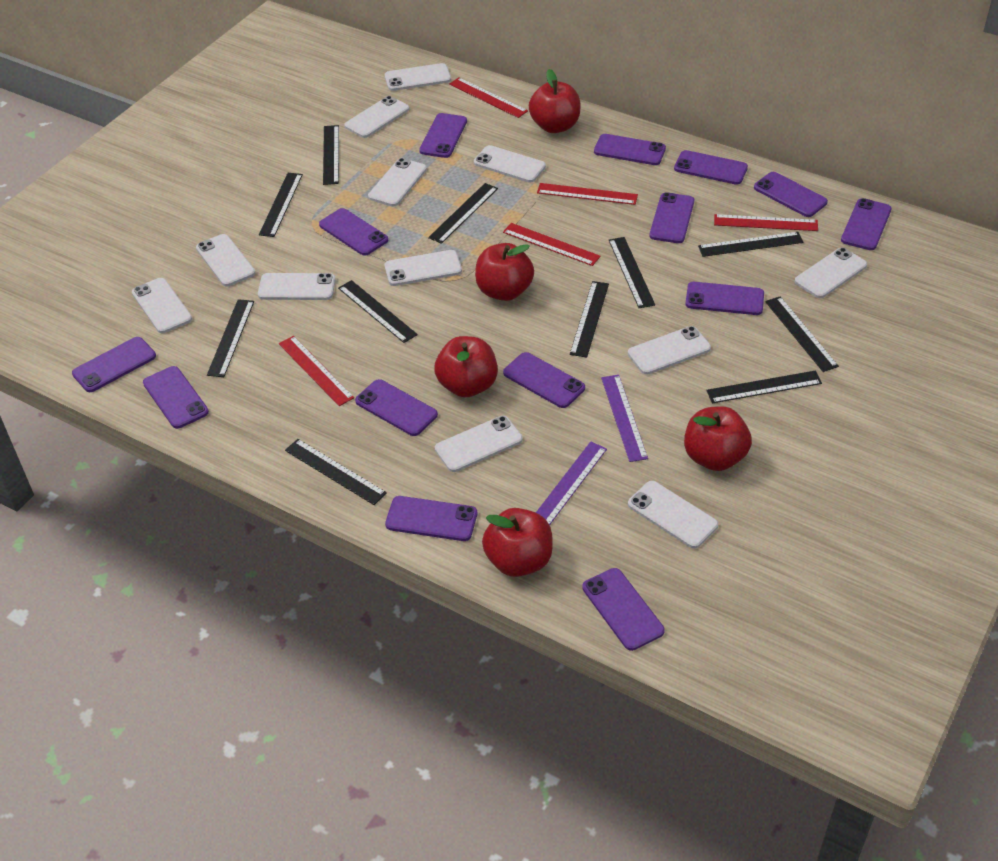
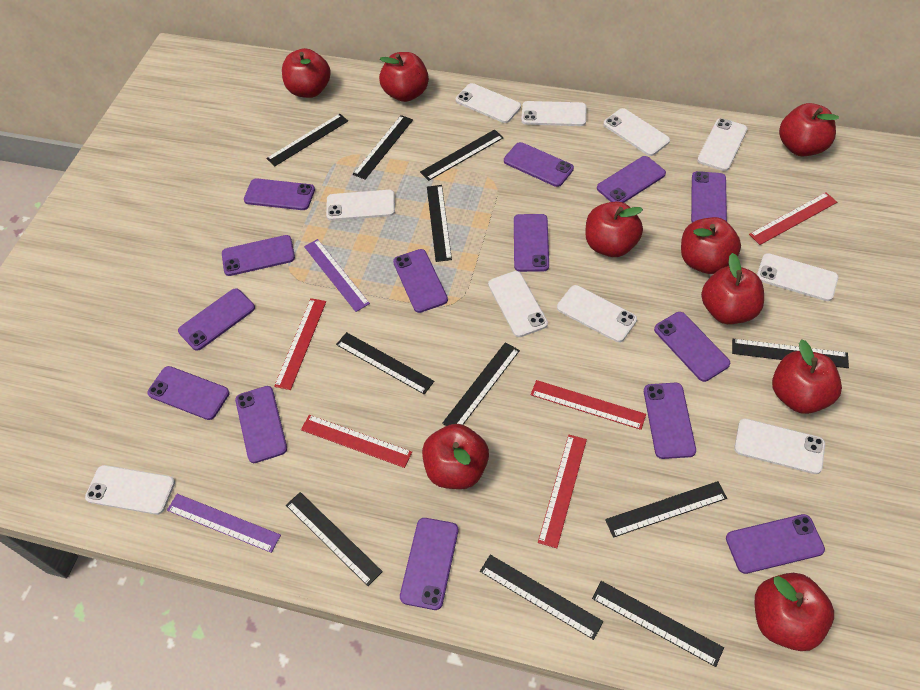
red apple: 5 -> 9
white phone: 12 -> 10

